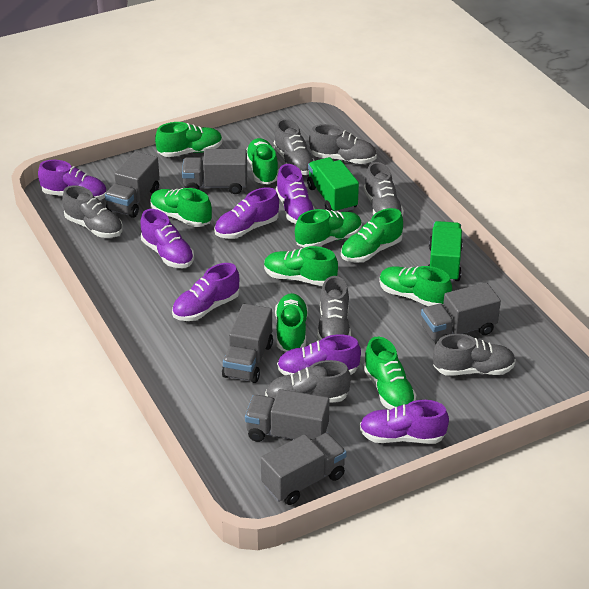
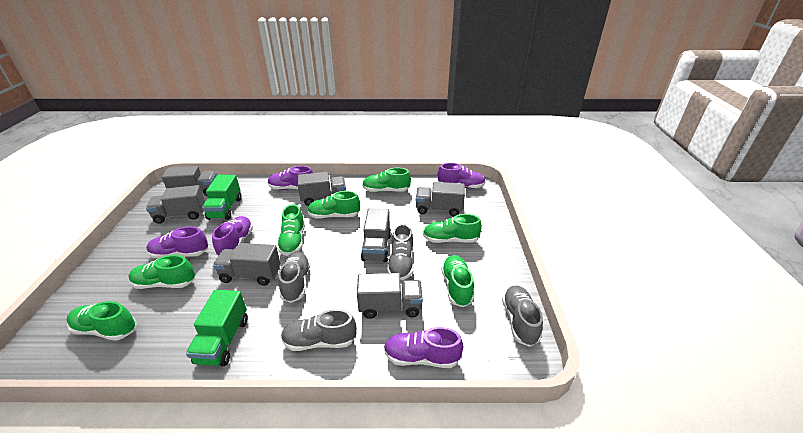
green shoe: 9 -> 7
grey shoe: 7 -> 4
grey truck: 6 -> 7
purple shoe: 7 -> 5

